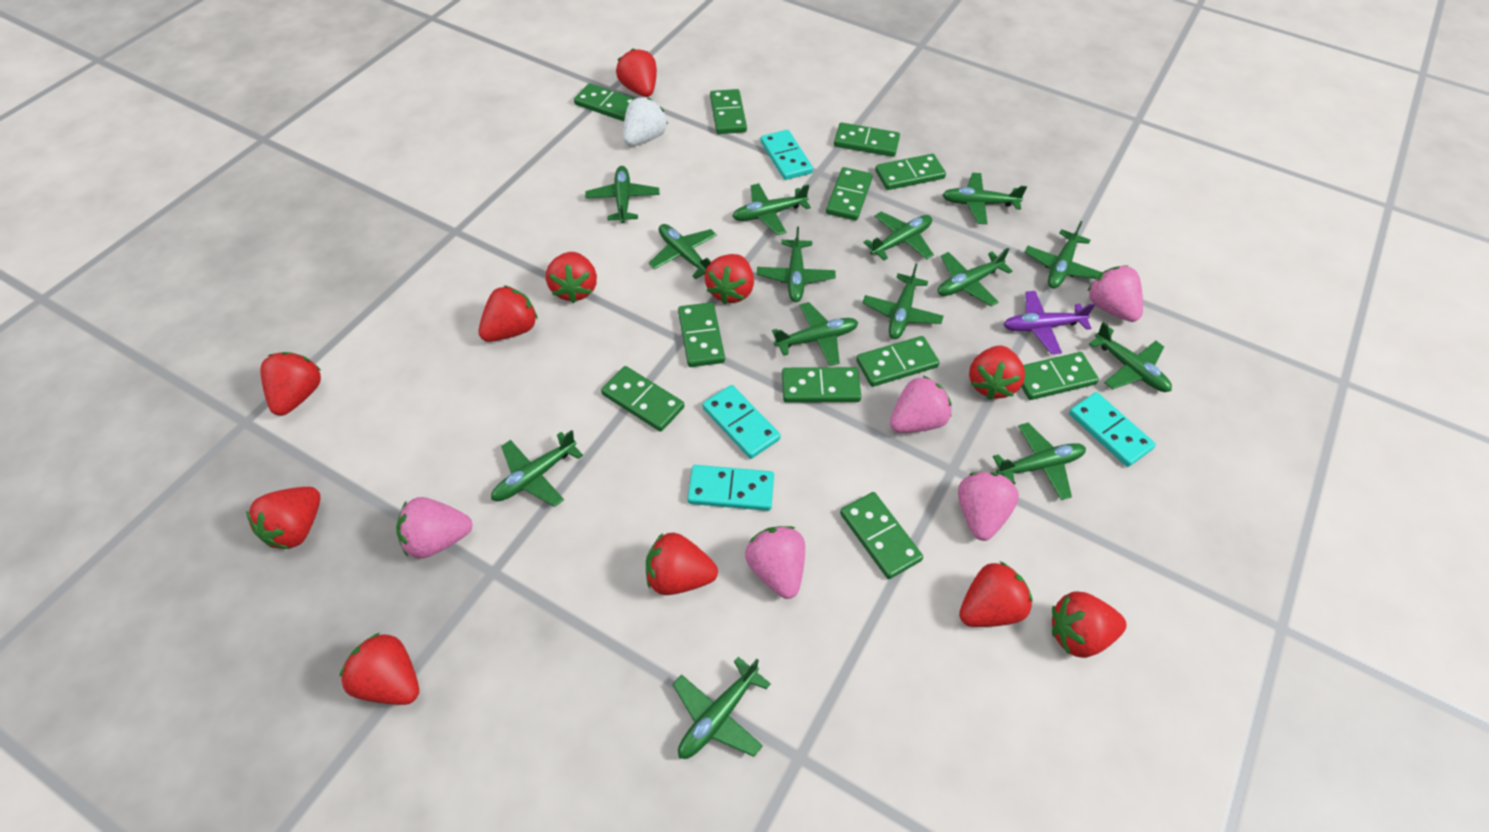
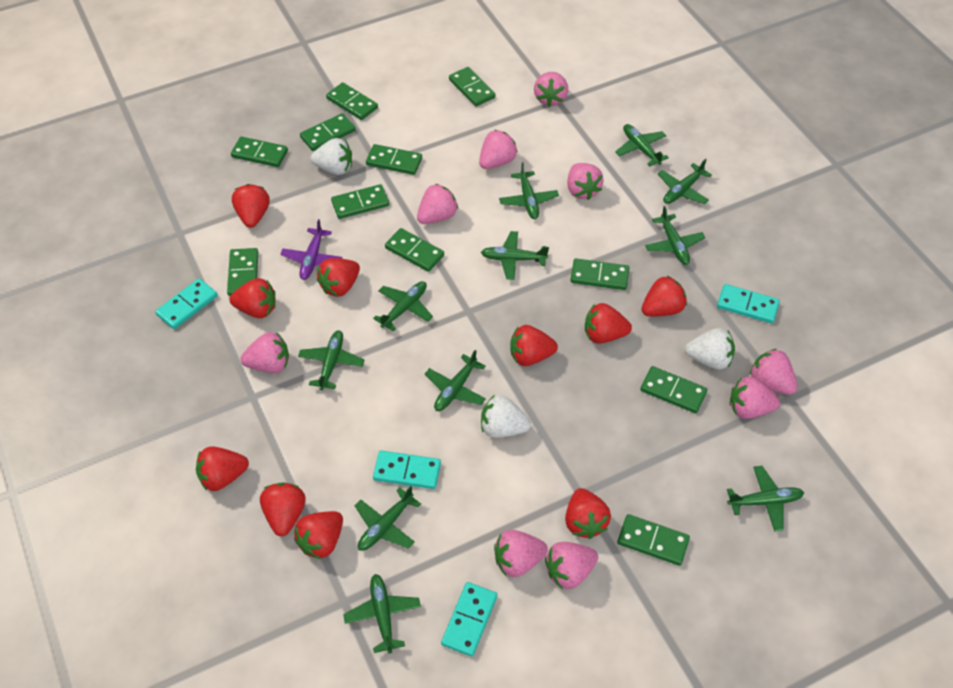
green plane: 14 -> 11
pink strawberry: 5 -> 9
red strawberry: 11 -> 10
white strawberry: 1 -> 3

